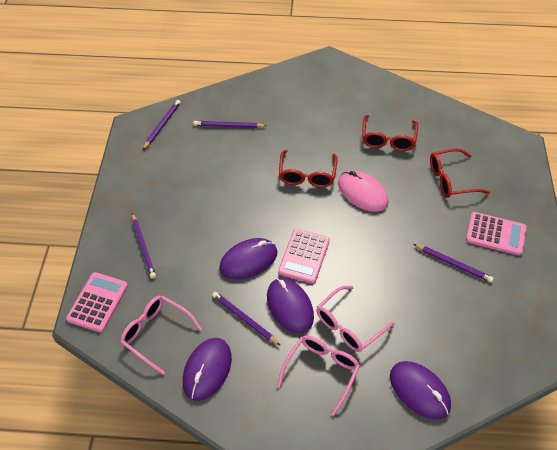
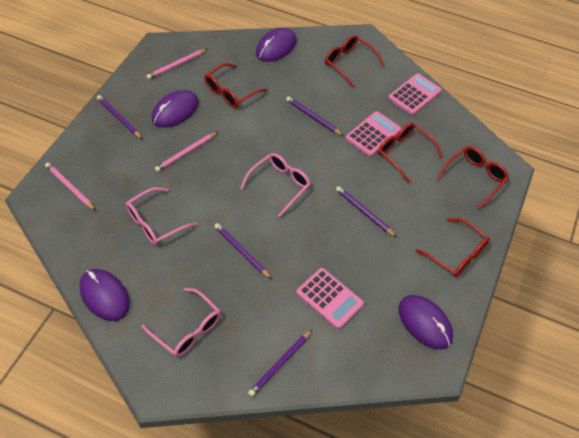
pink mouse: 1 -> 0
pink pencil: 0 -> 3
red glasses: 3 -> 5

